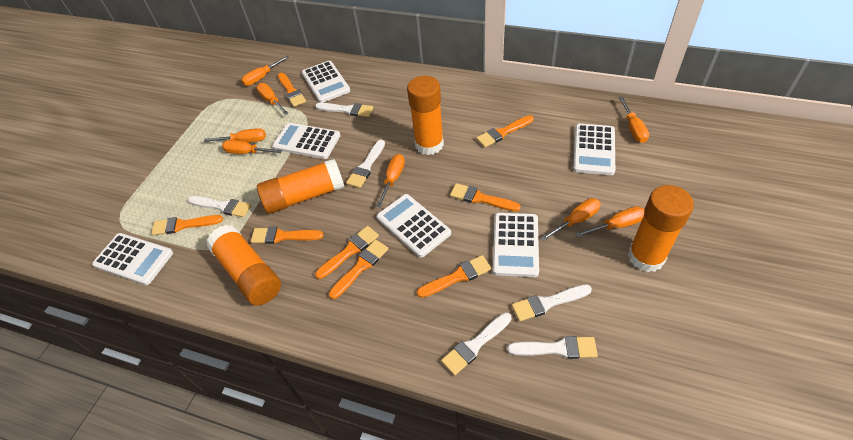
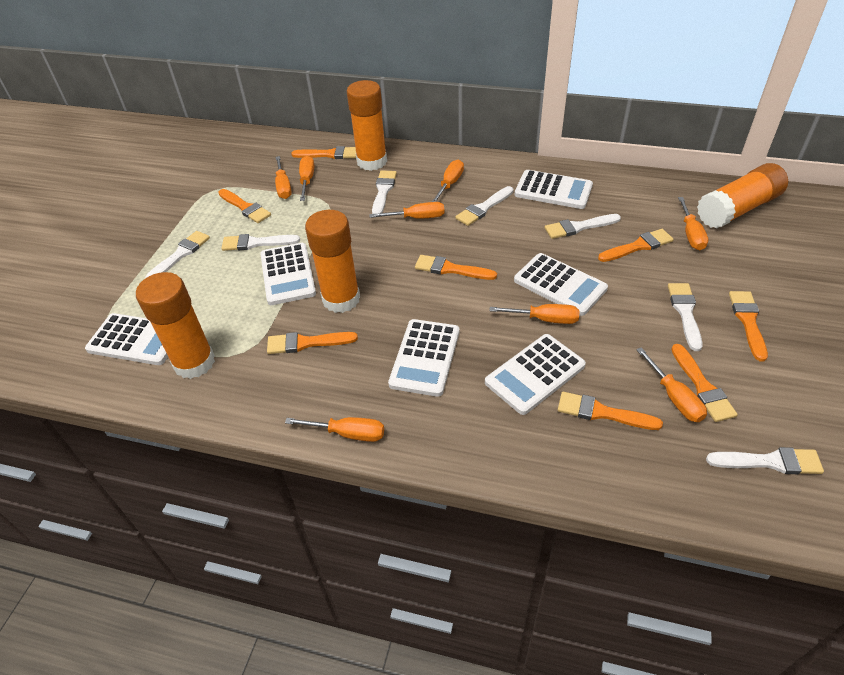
white brush: 6 -> 7

